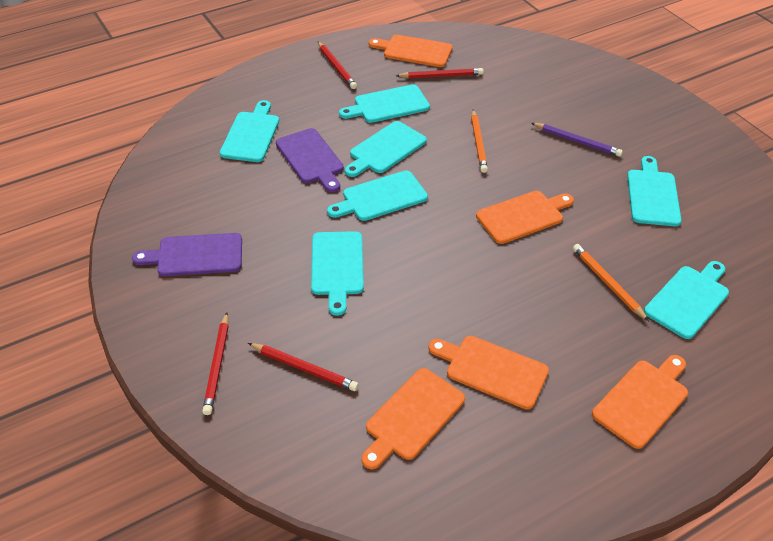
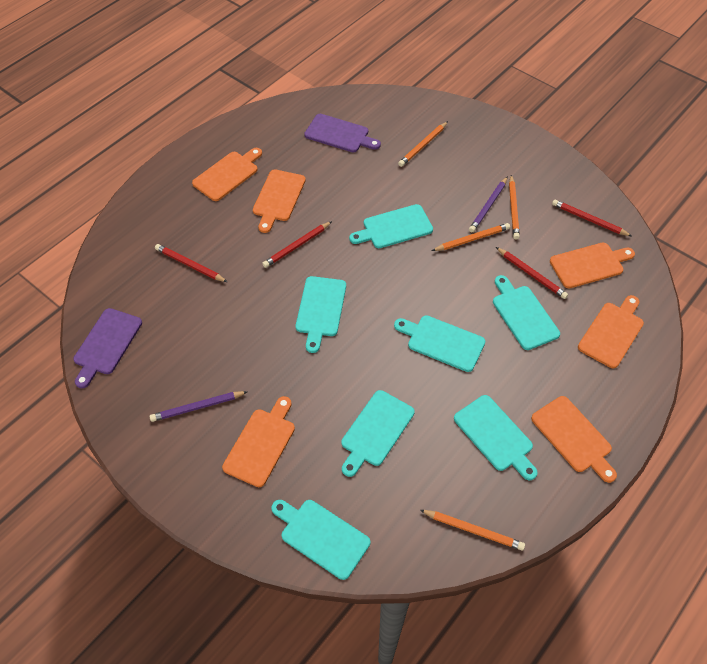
orange cutting board: 5 -> 6
orange pencil: 2 -> 4
purple pencil: 1 -> 2

